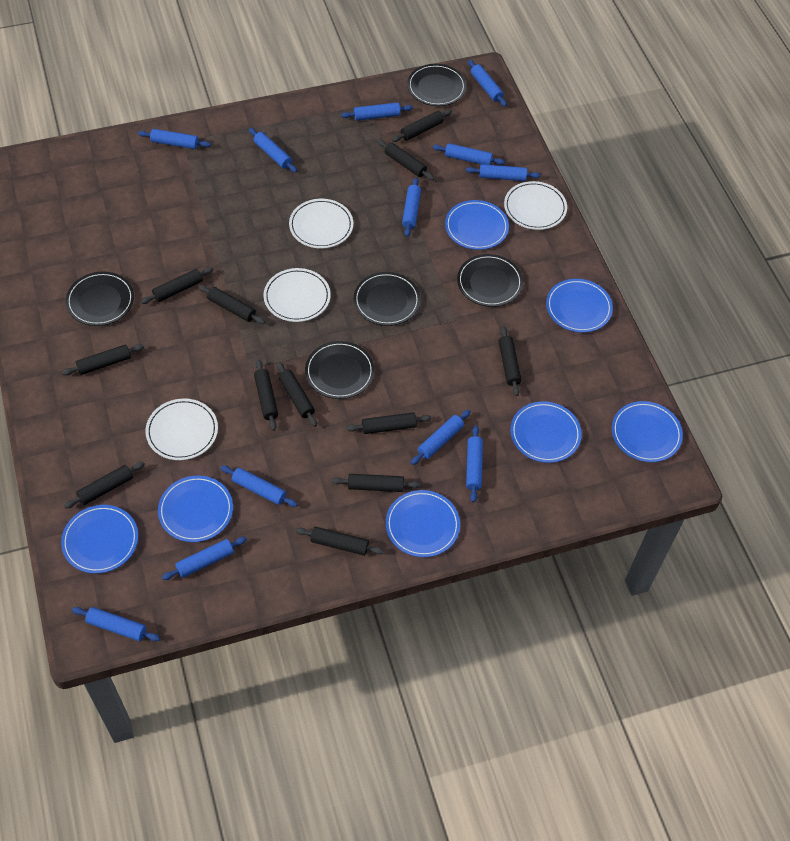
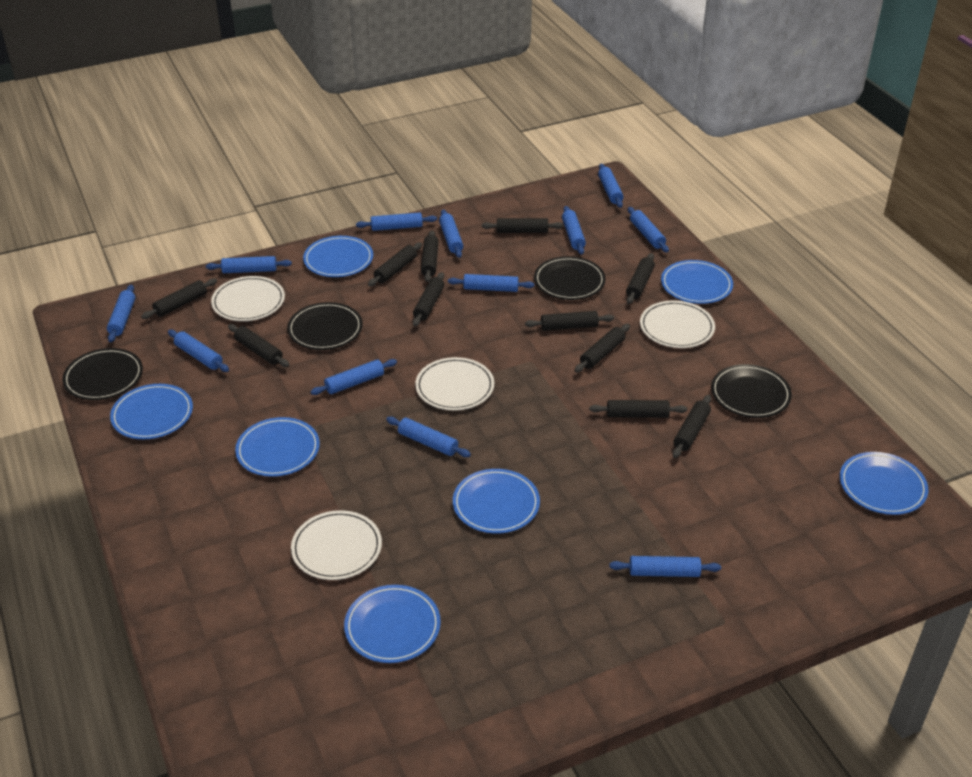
black plate: 5 -> 4
black rolling pin: 12 -> 11

